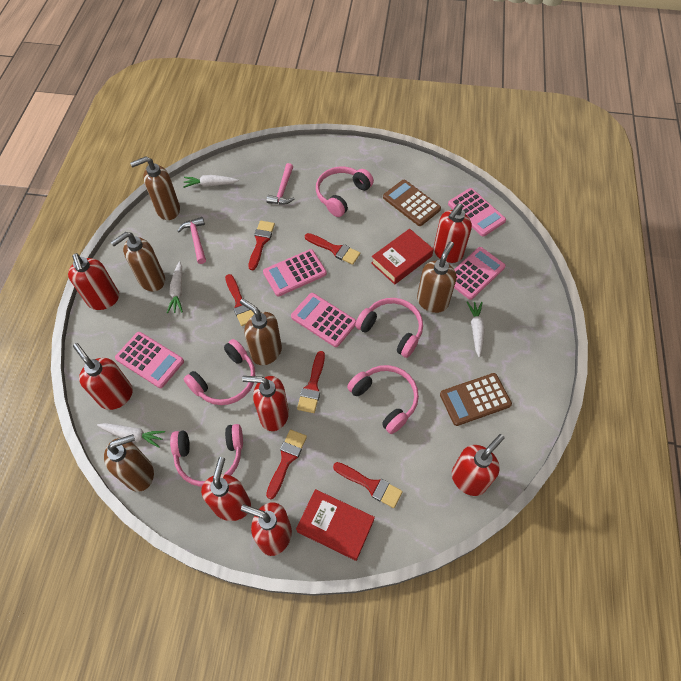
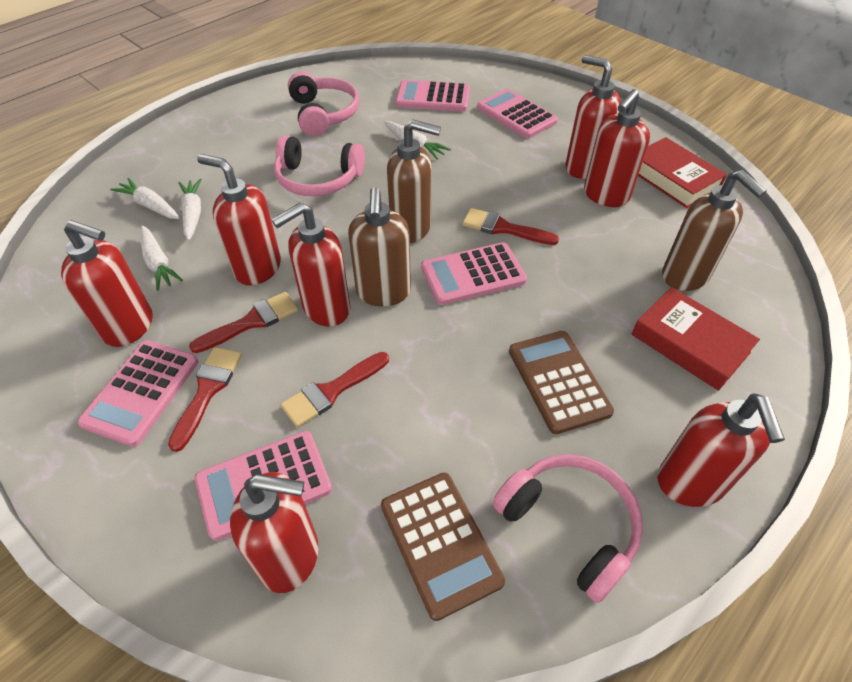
brown soap dispenser: 5 -> 3
pink hammer: 2 -> 0
pink headphones: 5 -> 3
red brush: 6 -> 4

